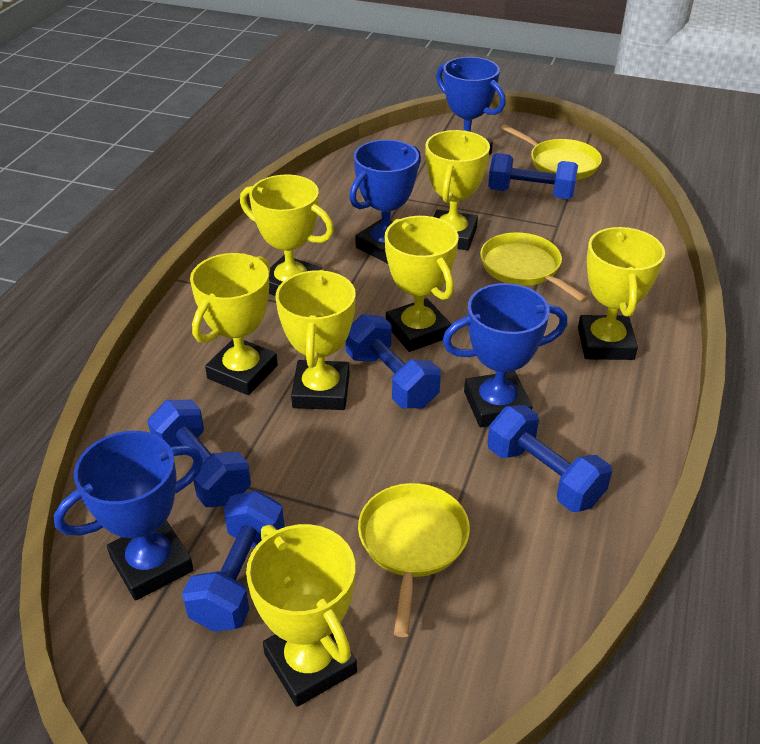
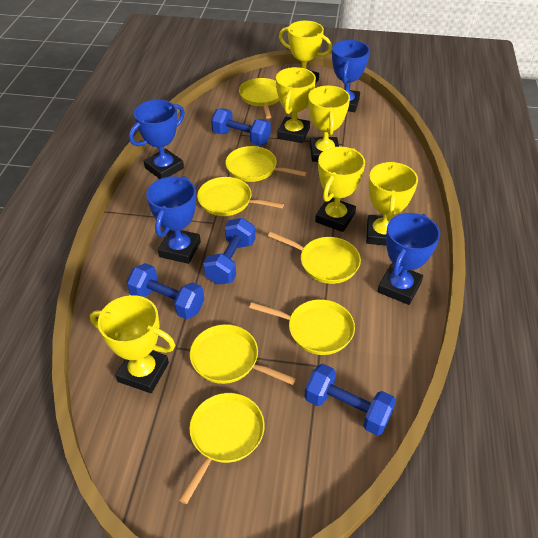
blue dumbbell: 5 -> 4
yellow pan: 3 -> 7
yellow trophy: 7 -> 6

